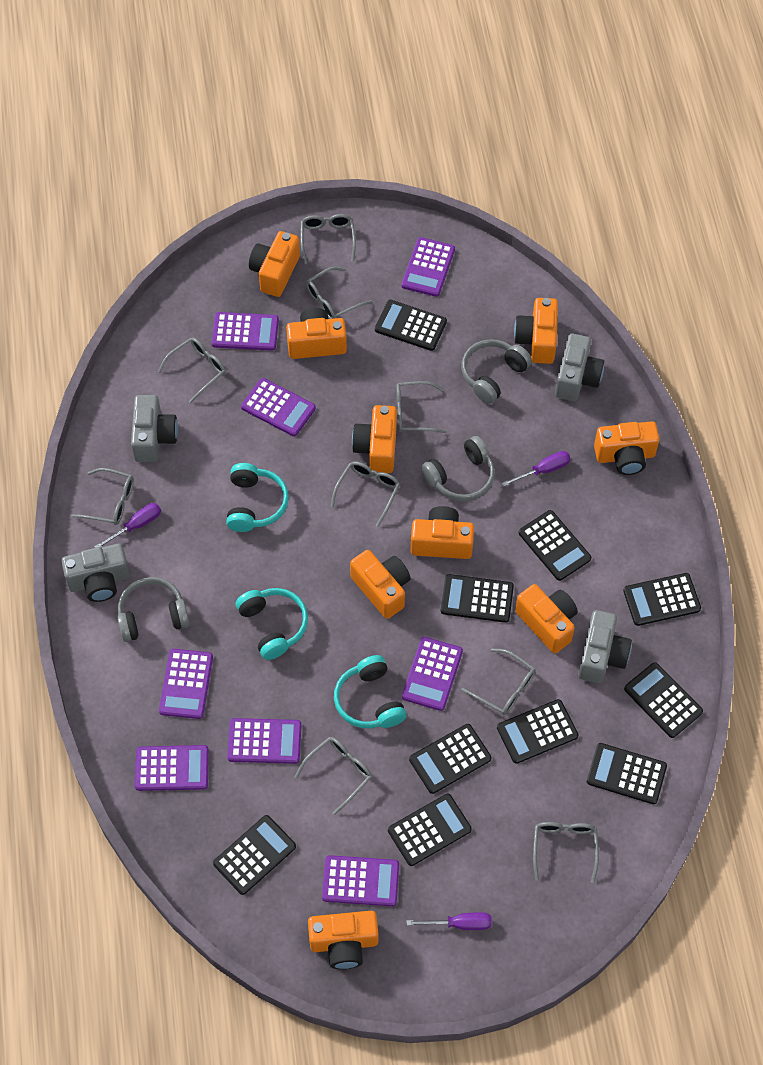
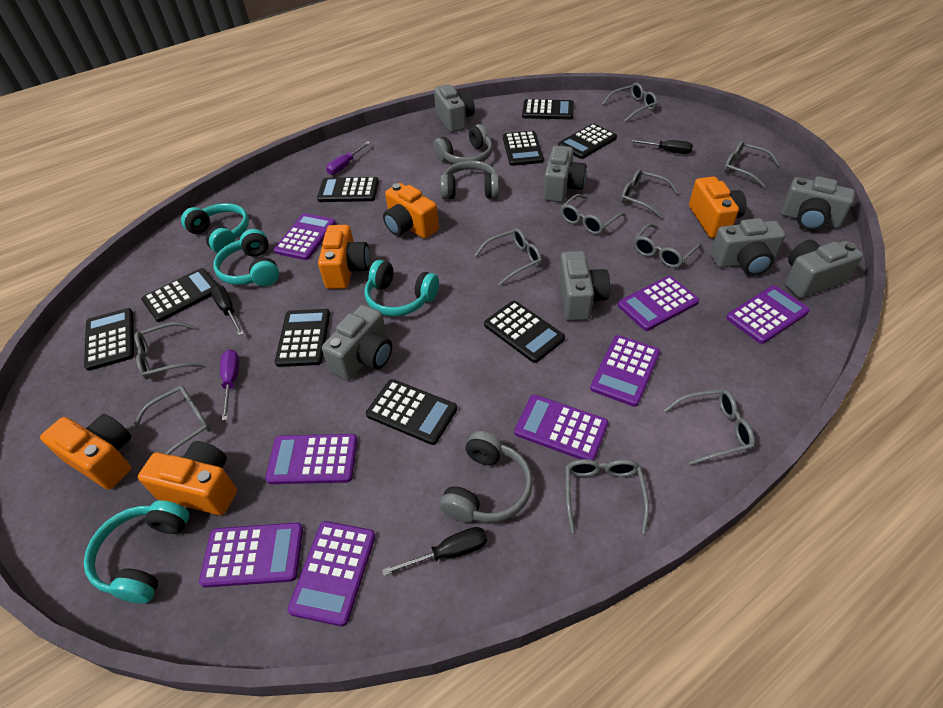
black calculator: 10 -> 9
black screwdriver: 0 -> 3
grey camera: 4 -> 7
grey glasses: 9 -> 10
orange camera: 9 -> 5
purple screwdriver: 3 -> 2
turquoise headphones: 3 -> 4

